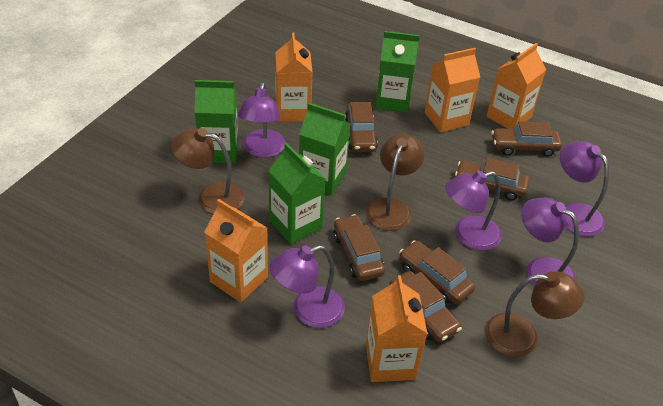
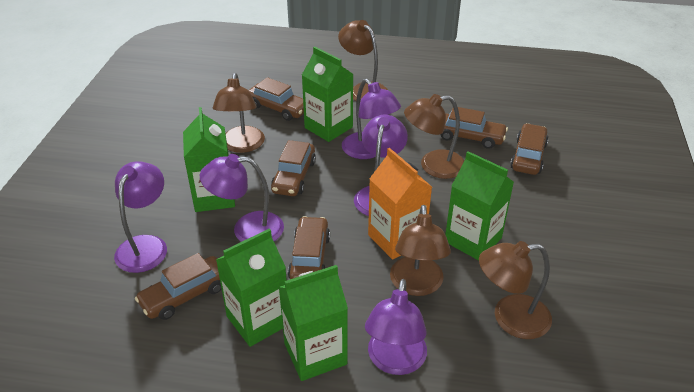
brown lamp: 3 -> 5
green carton: 4 -> 5
orange carton: 5 -> 1

